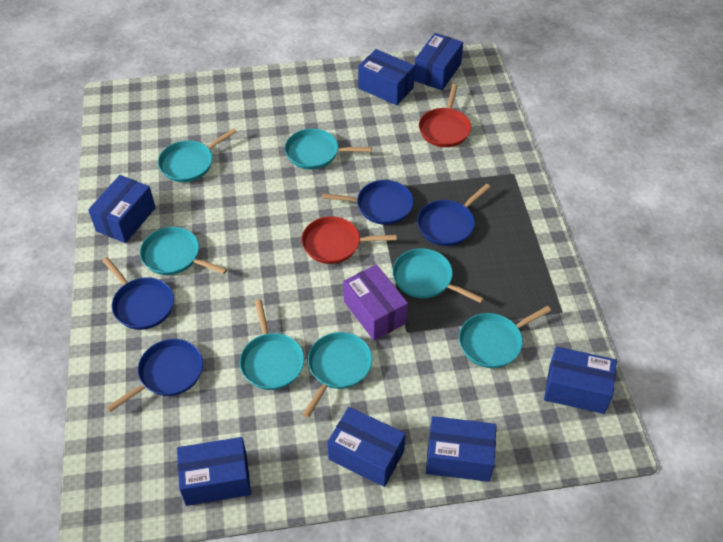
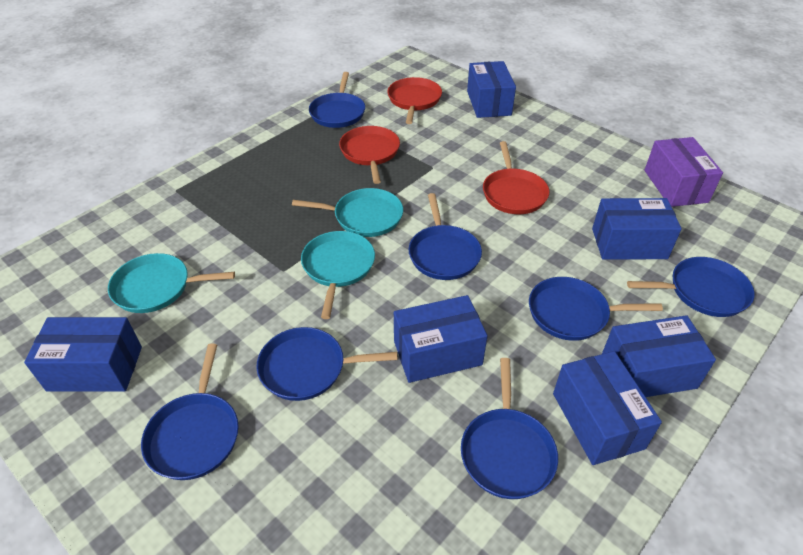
blue box: 7 -> 6
blue pan: 4 -> 7
red pan: 2 -> 3
turquoise pan: 7 -> 3

